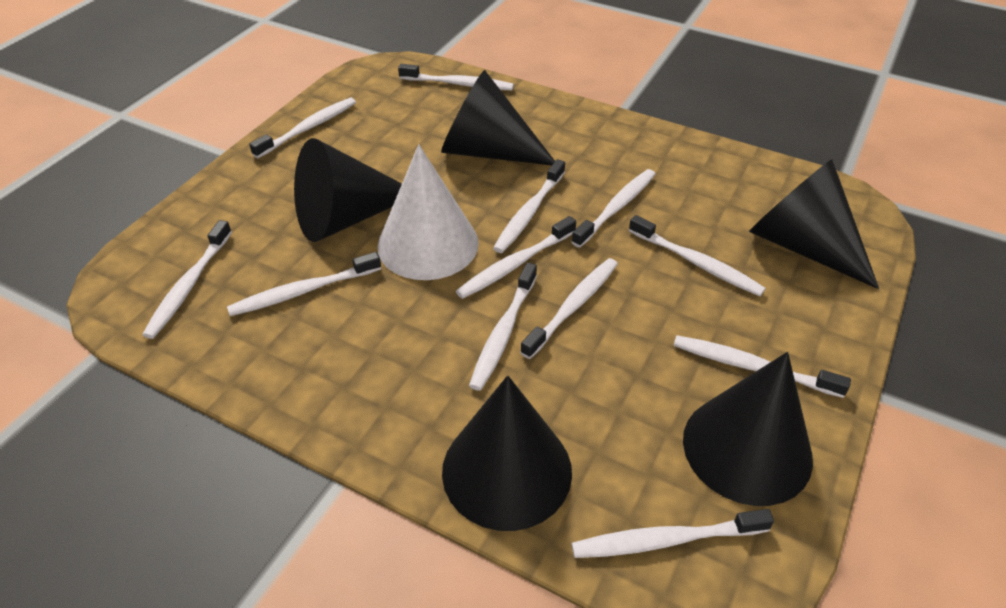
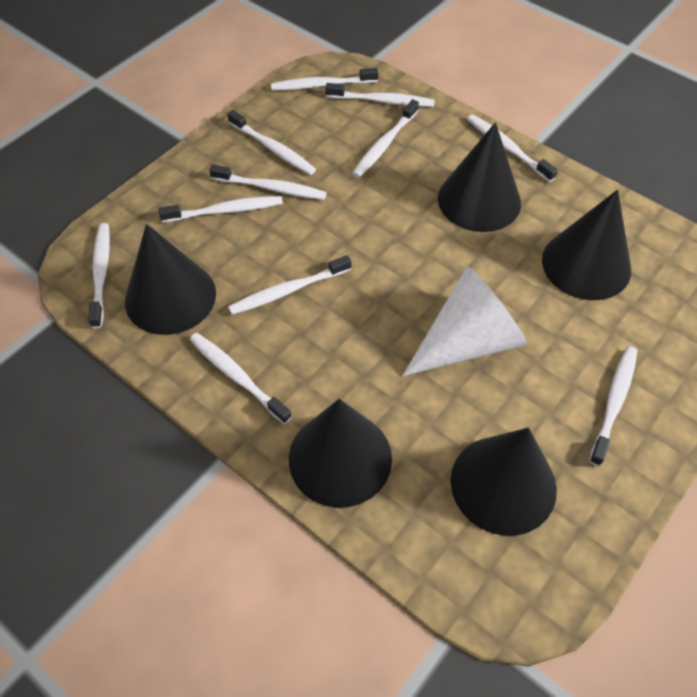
white toothbrush: 12 -> 11

